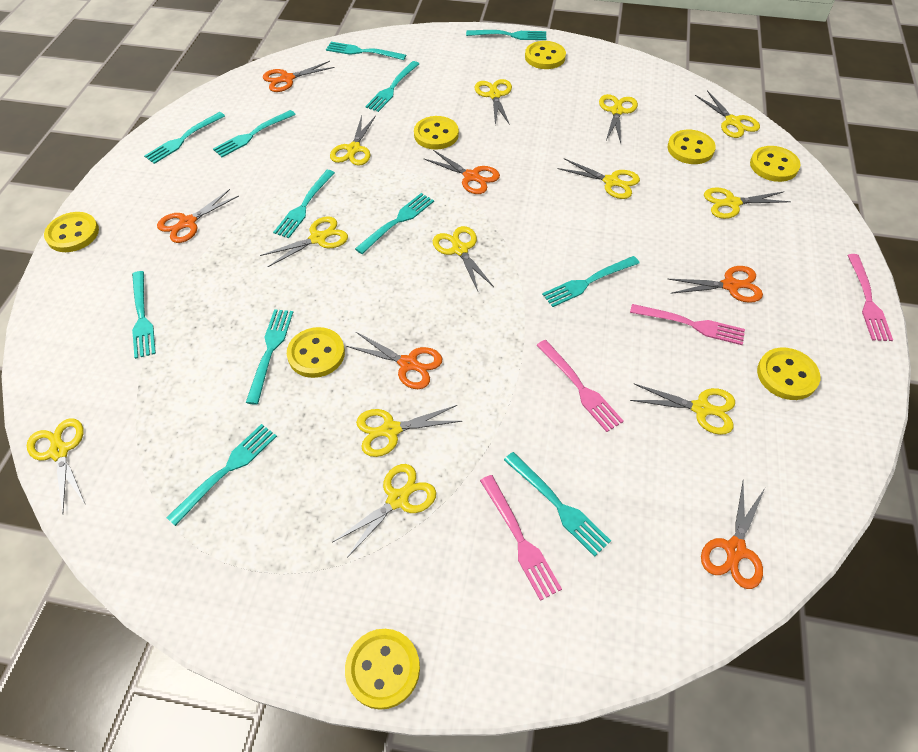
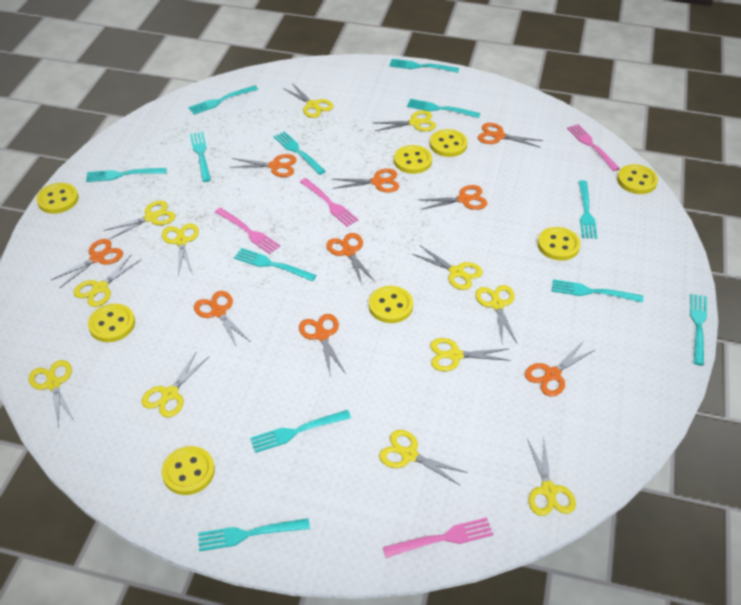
orange scissors: 6 -> 9

